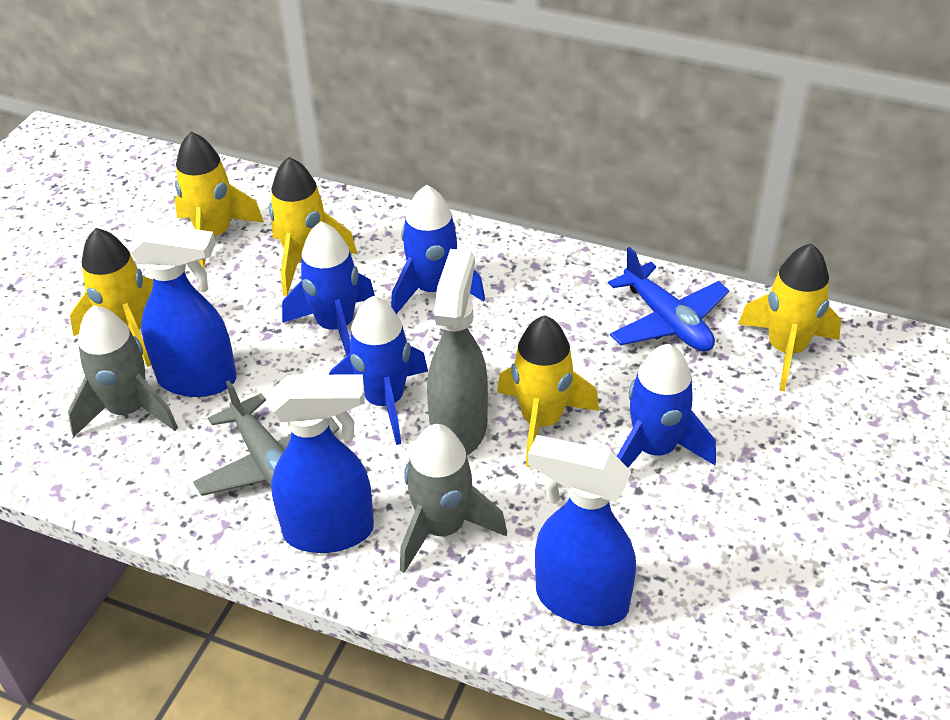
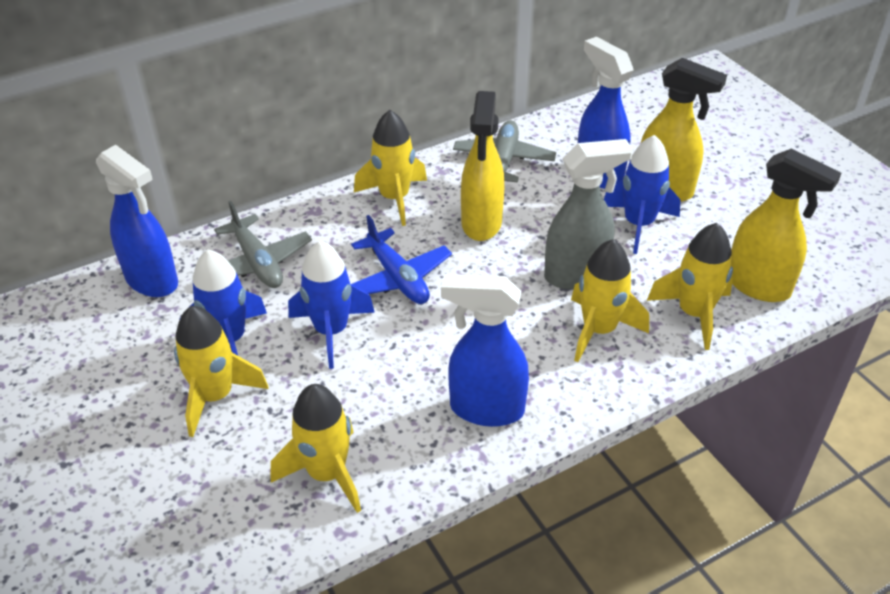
blue rocket: 4 -> 3
grey plane: 1 -> 2
grey rocket: 2 -> 0
yellow spray bottle: 0 -> 3

